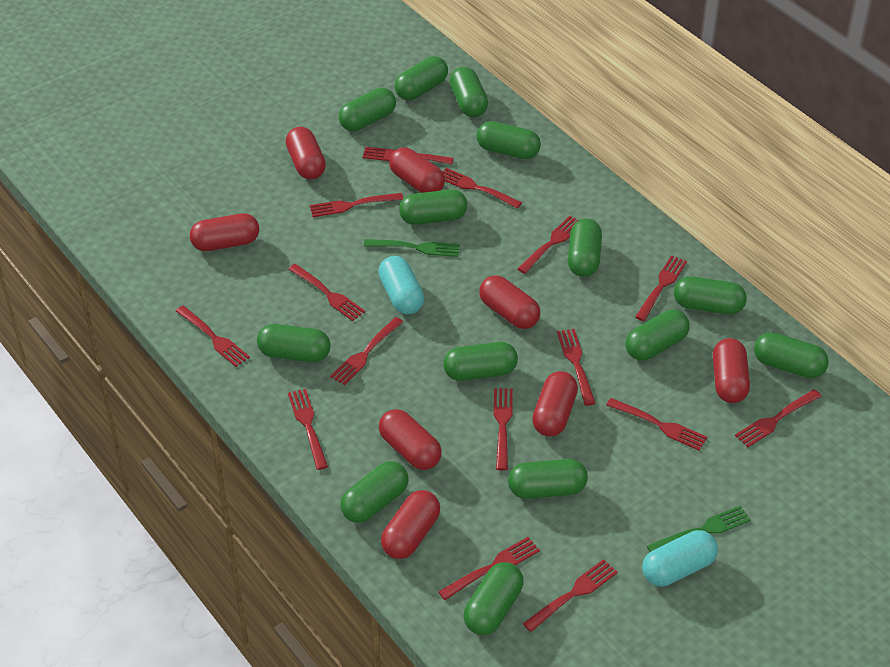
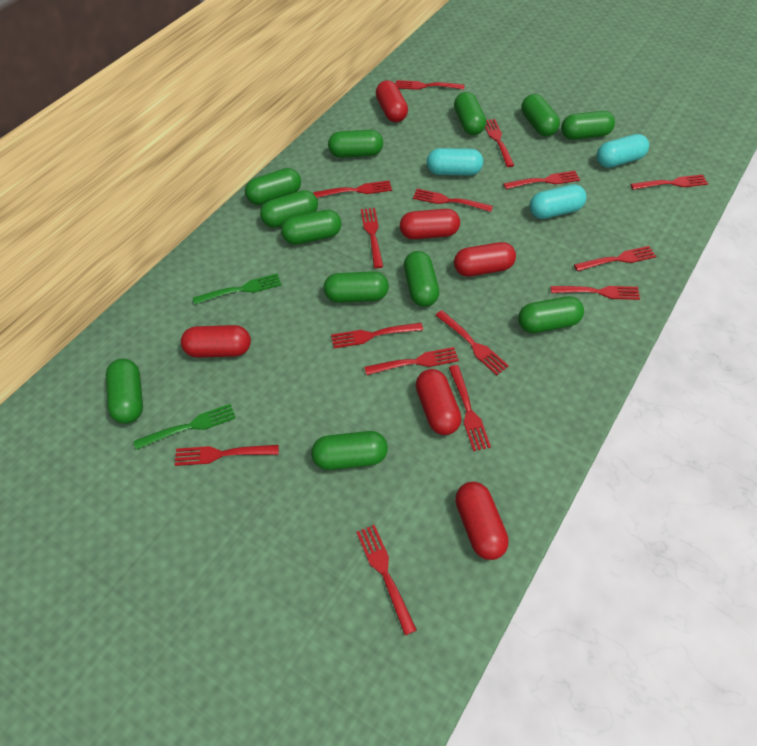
green capsule: 14 -> 12
red capsule: 8 -> 6
turquoise capsule: 2 -> 3

